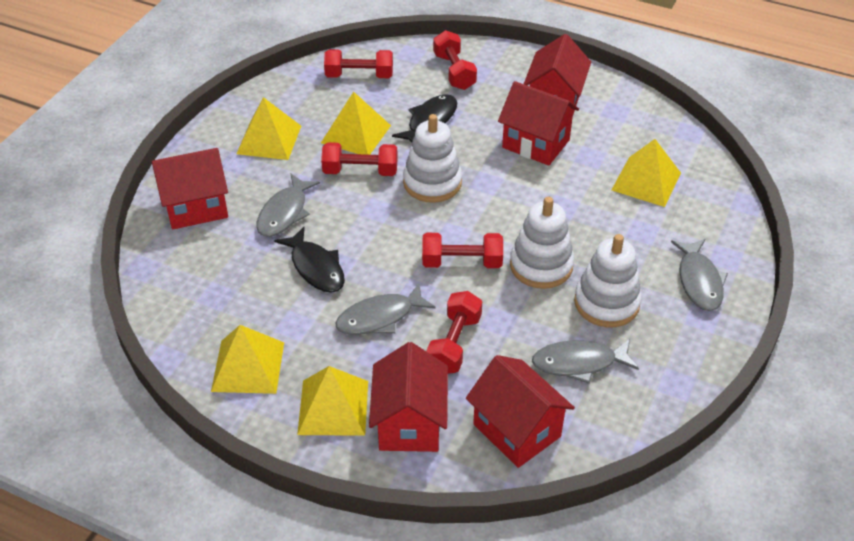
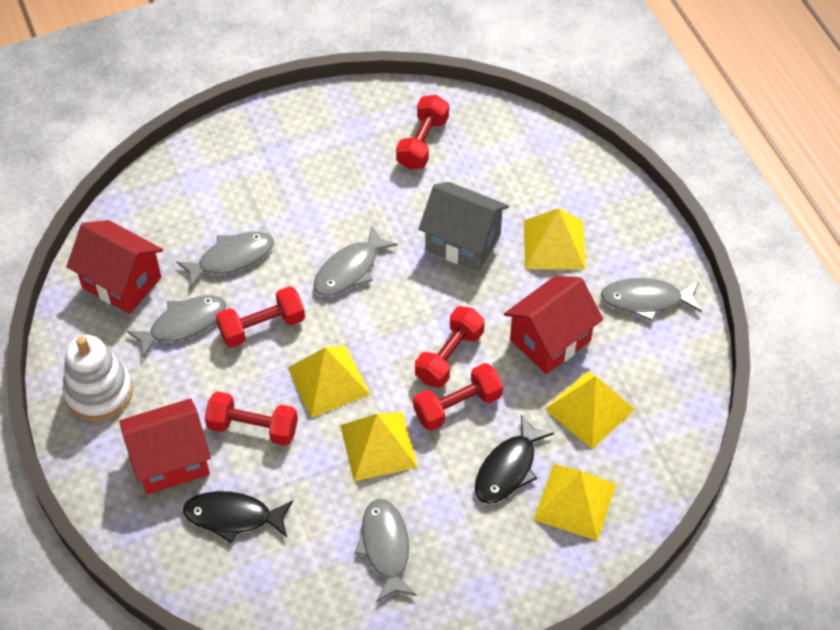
grey fish: 4 -> 5
grey house: 0 -> 1
red house: 5 -> 3
white stacking toy: 3 -> 1

